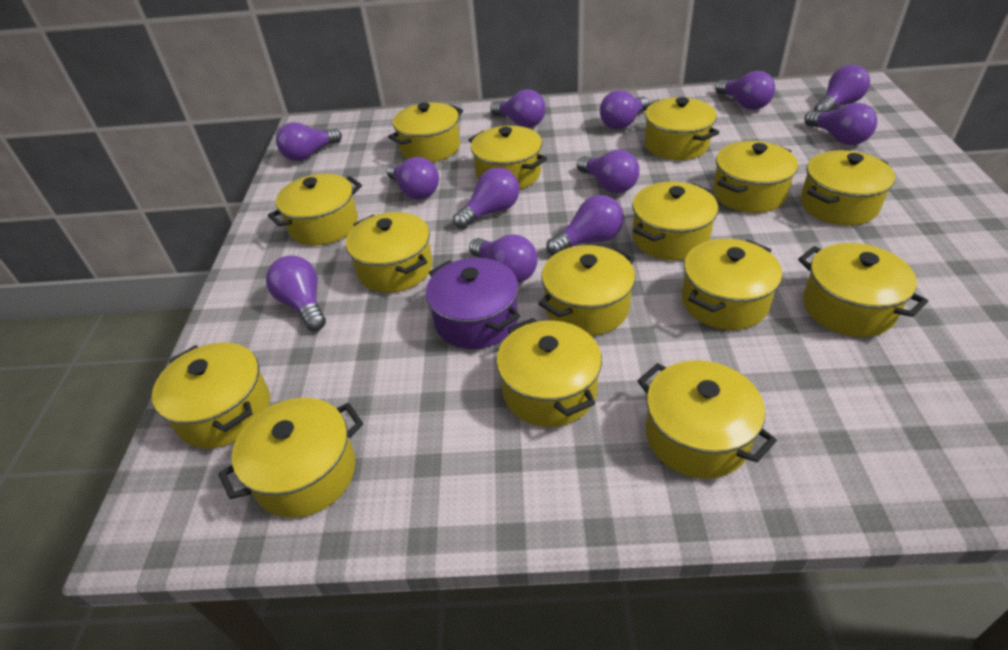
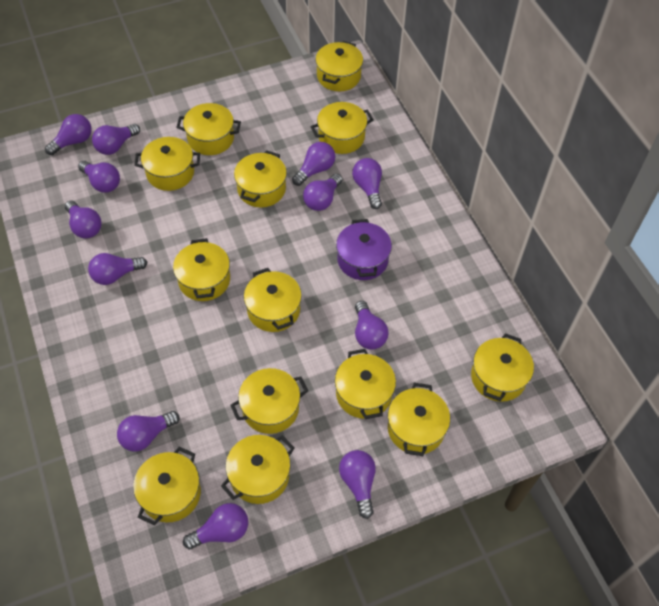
yellow pot: 15 -> 13

